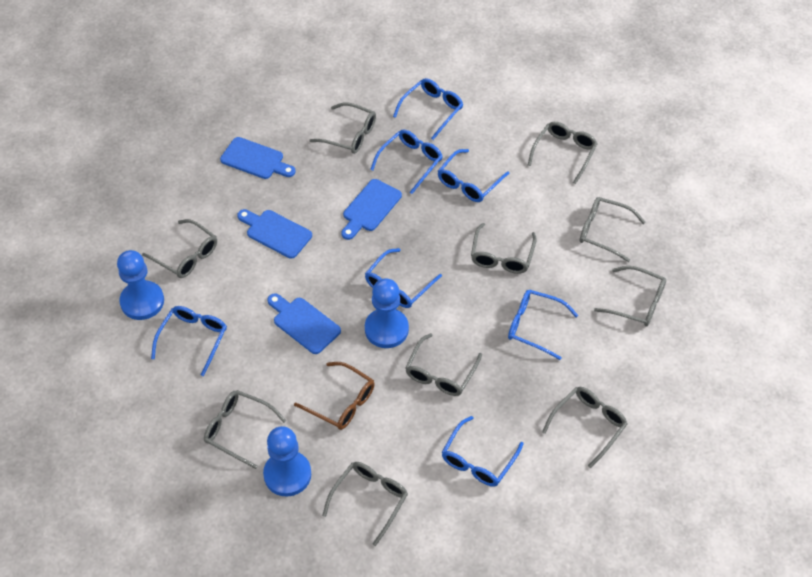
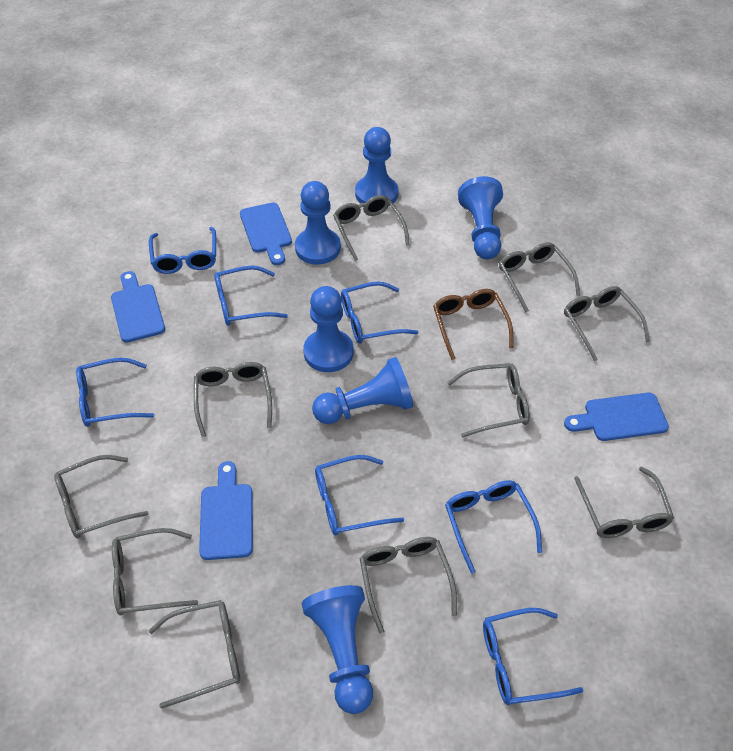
blue pawn: 3 -> 6

